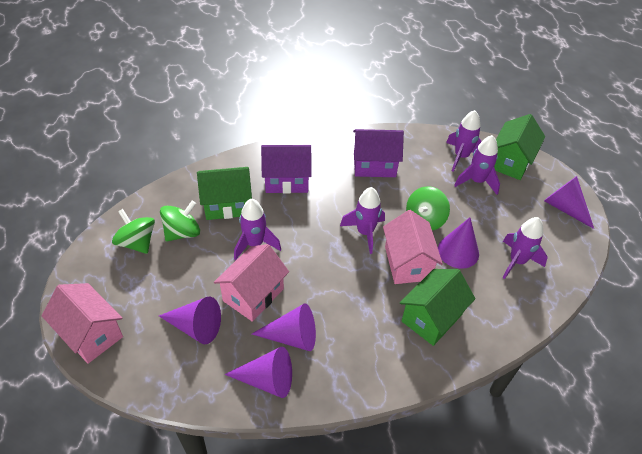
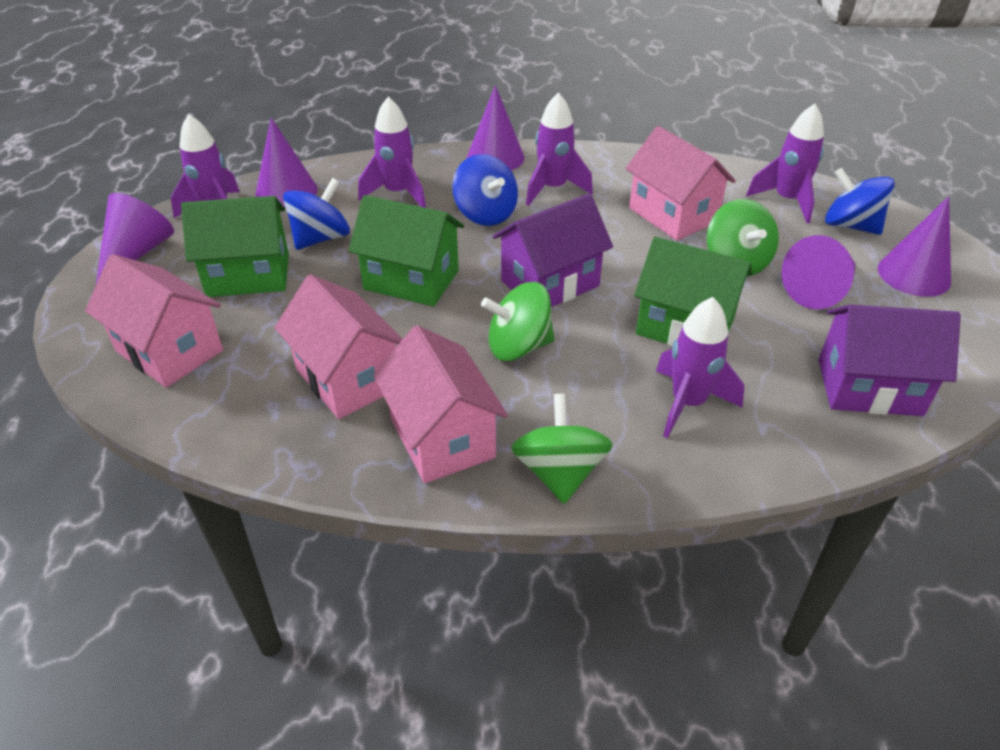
blue spinning top: 0 -> 3
pink house: 3 -> 4

